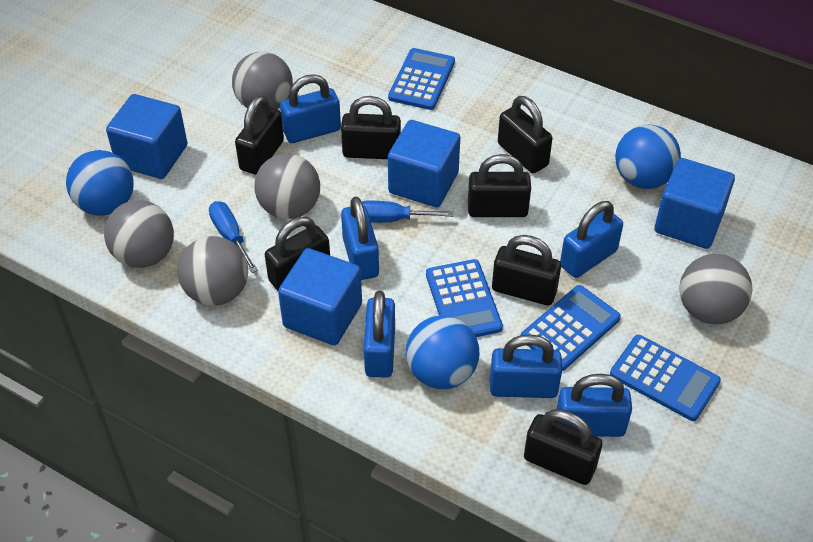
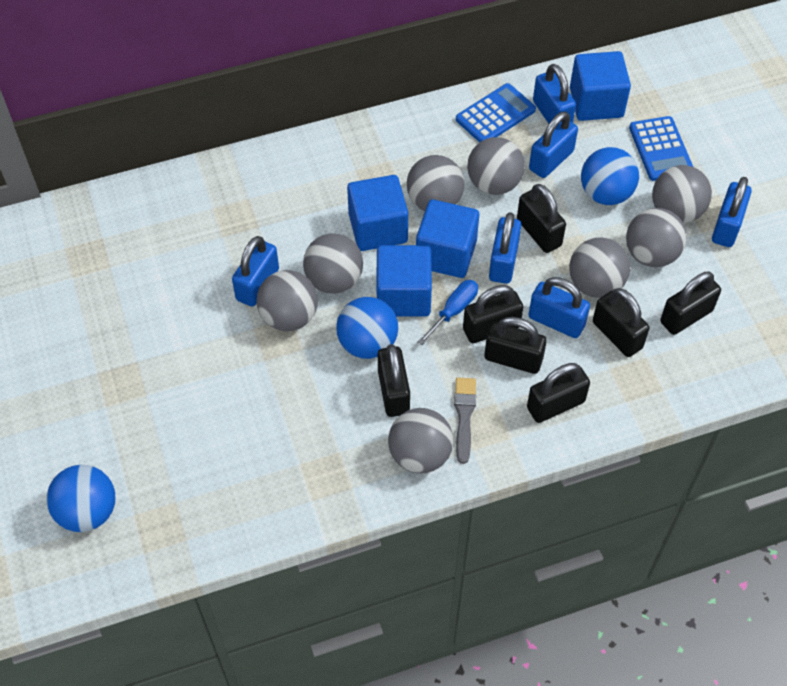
blue calculator: 4 -> 2
blue screwdriver: 2 -> 1
grey ball: 5 -> 8
grey brush: 0 -> 1

